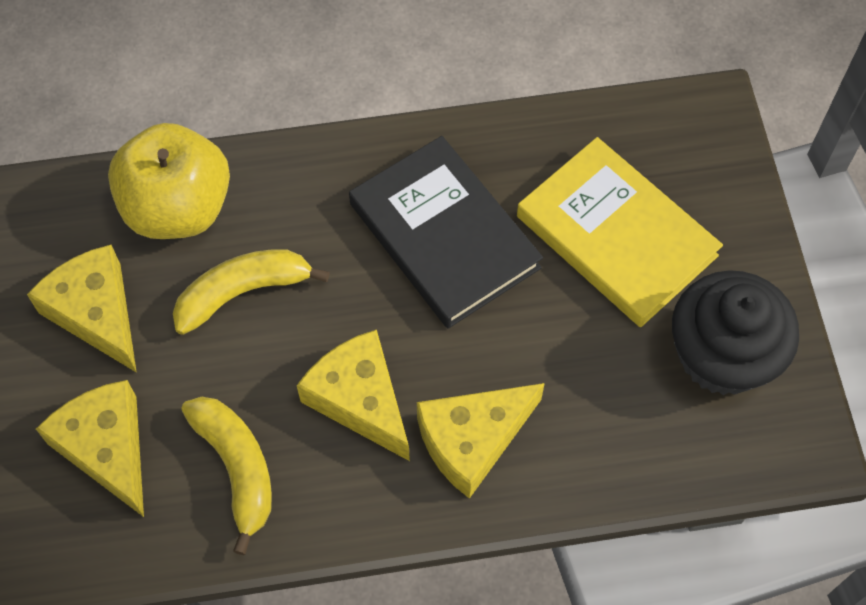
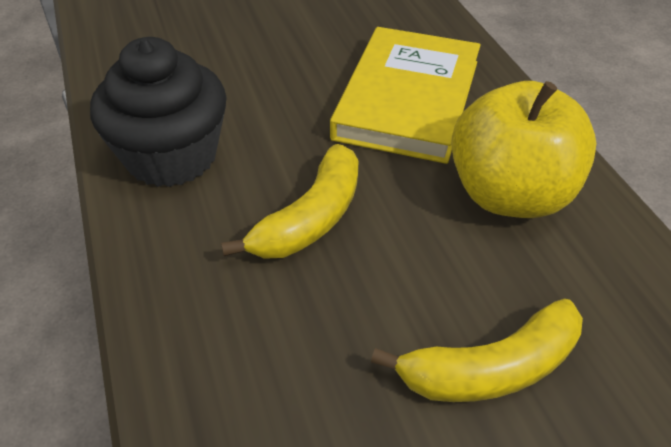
black book: 1 -> 0
yellow cheese: 4 -> 0

